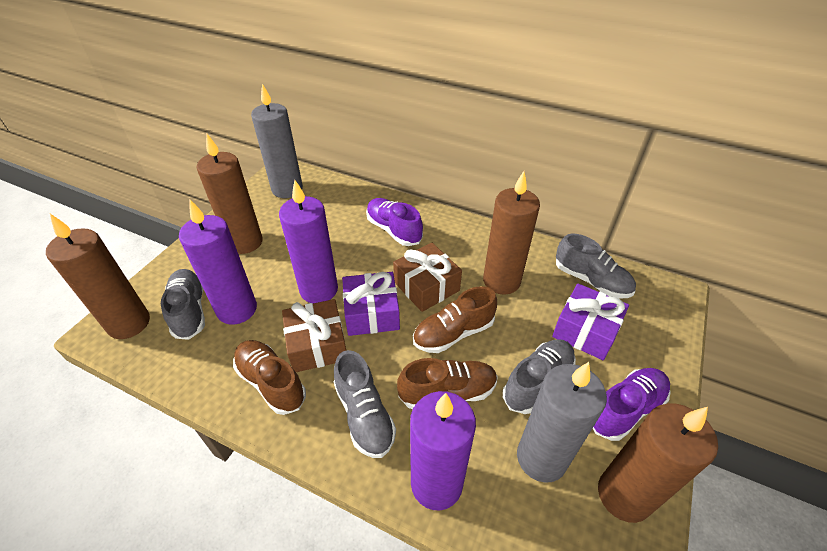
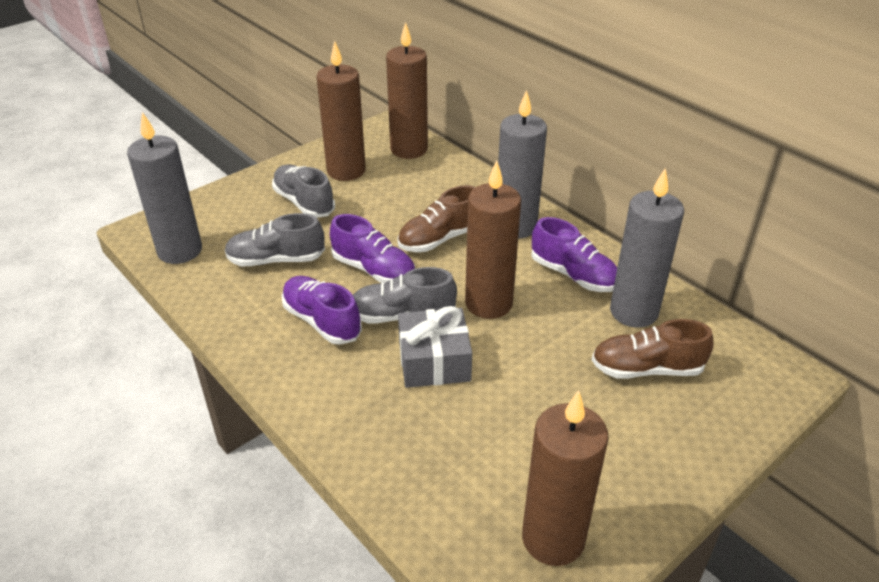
brown gift: 2 -> 0
brown shoe: 3 -> 2
grey candle: 2 -> 3
grey gift: 0 -> 1
grey shoe: 4 -> 3
purple candle: 3 -> 0
purple gift: 2 -> 0
purple shoe: 2 -> 3

